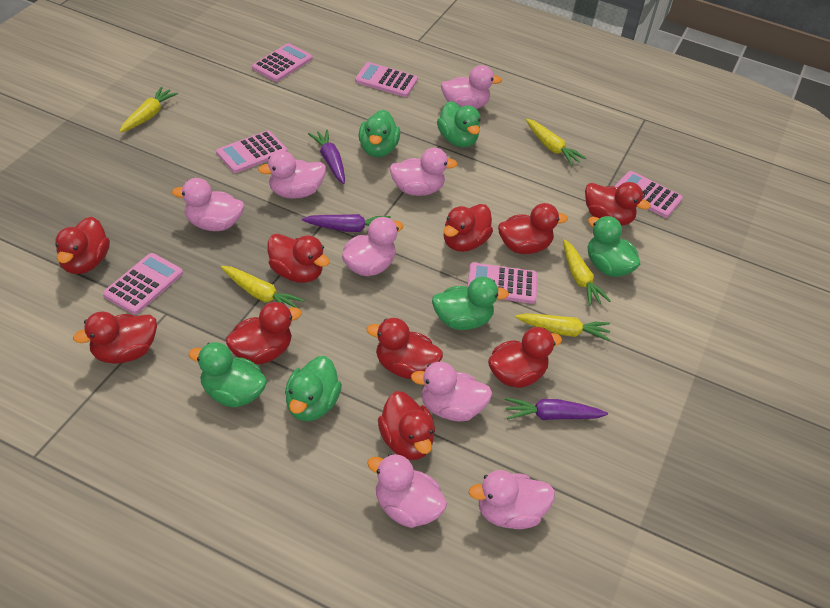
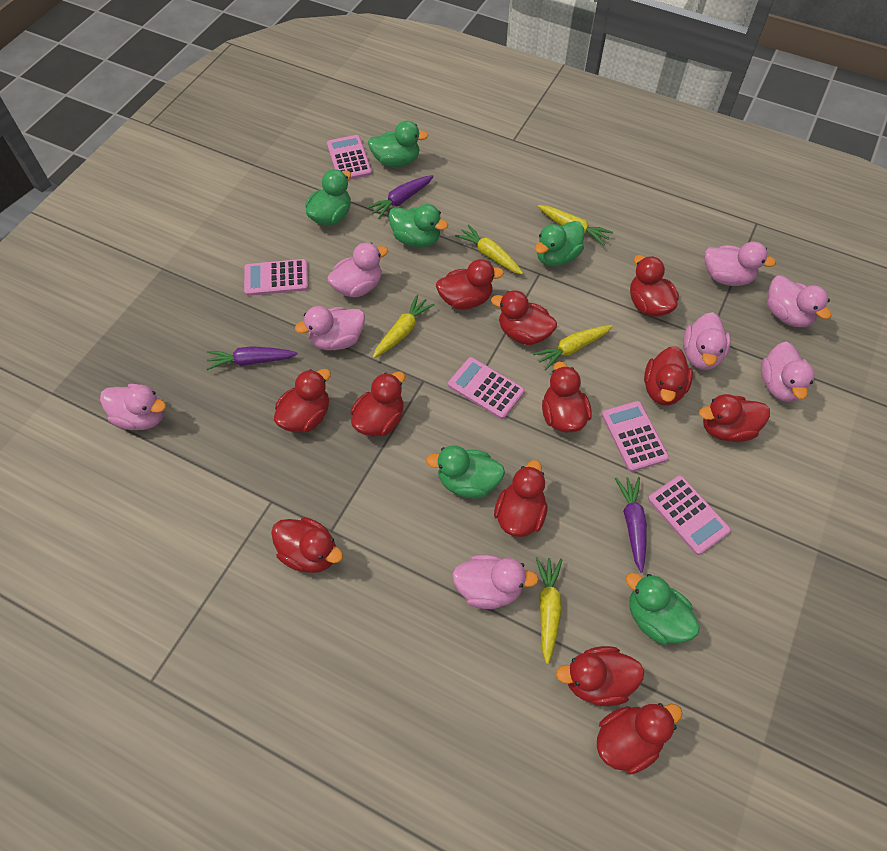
pink calculator: 6 -> 5
red duck: 10 -> 12

